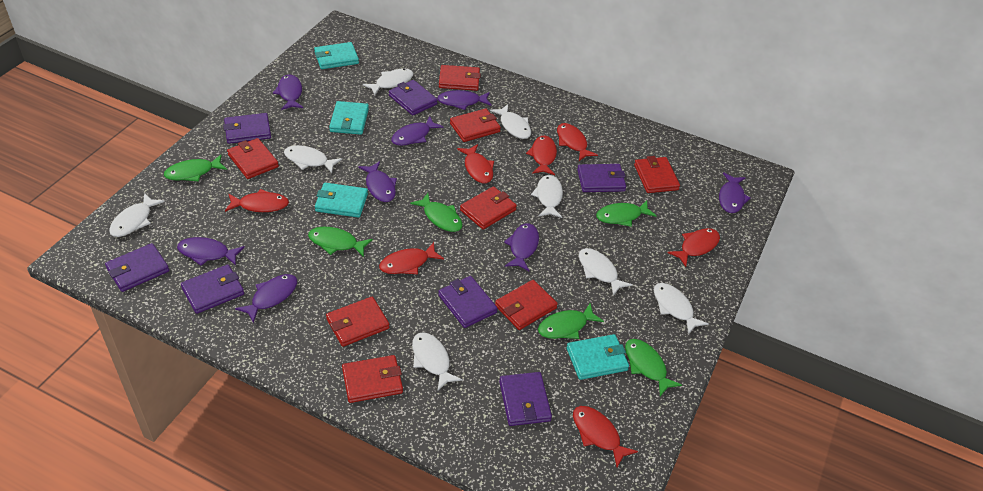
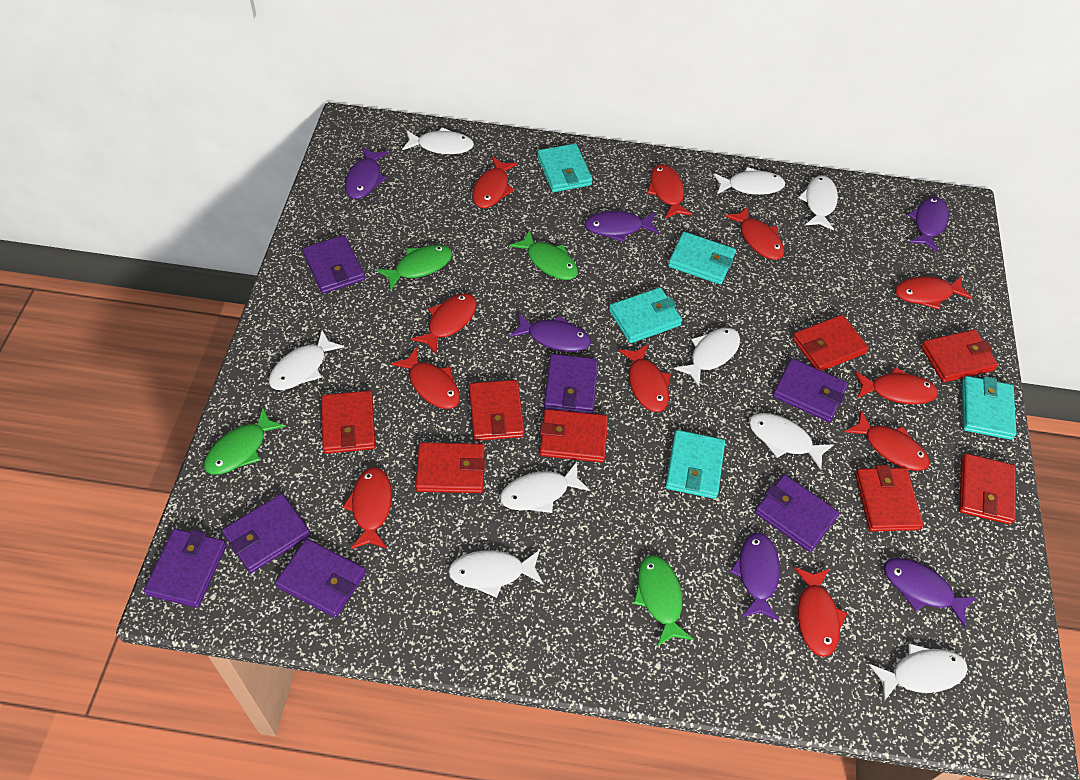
green fish: 6 -> 4
purple fish: 8 -> 6
red fish: 7 -> 11
turquoise wallet: 4 -> 5
white fish: 8 -> 9

